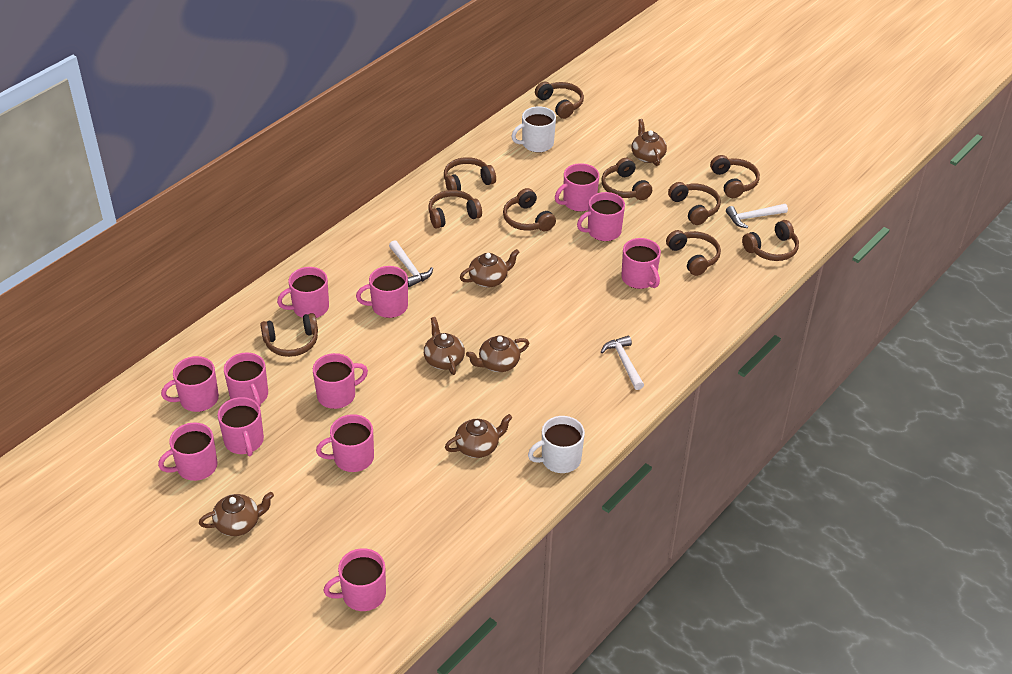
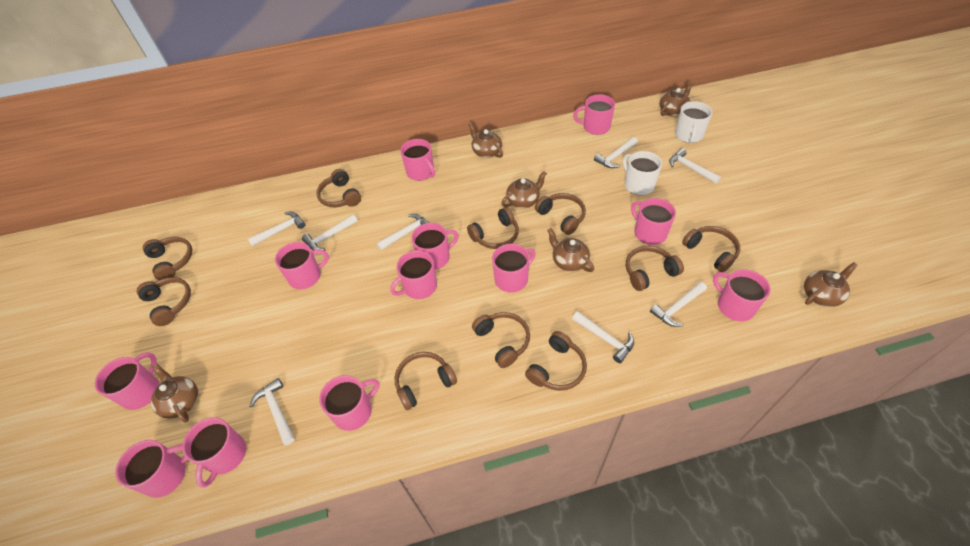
white hammer: 3 -> 8

